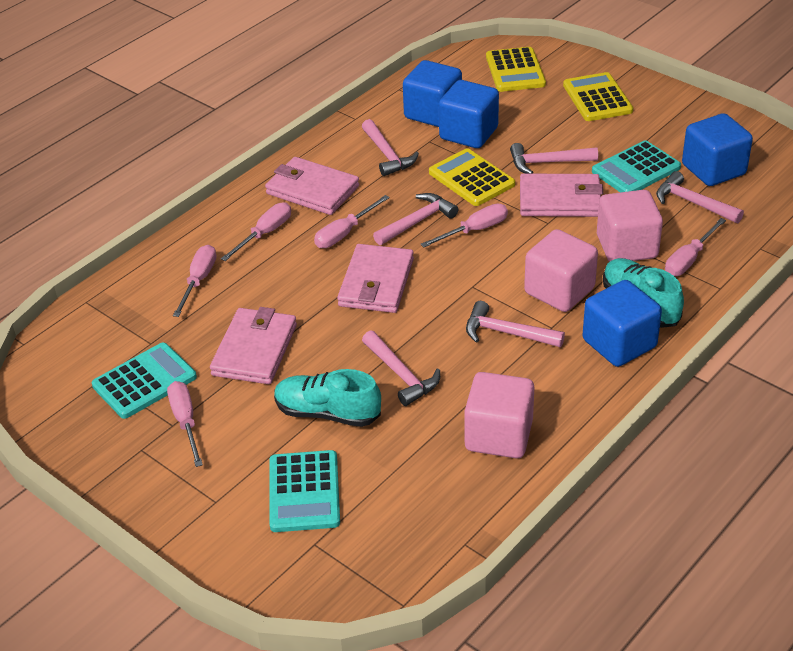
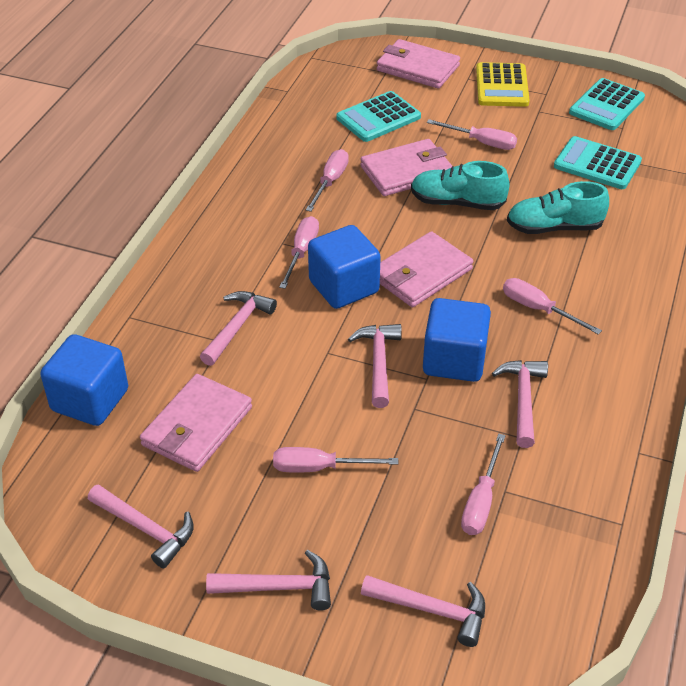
blue cube: 4 -> 3
pink cube: 3 -> 0
yellow calculator: 3 -> 1

